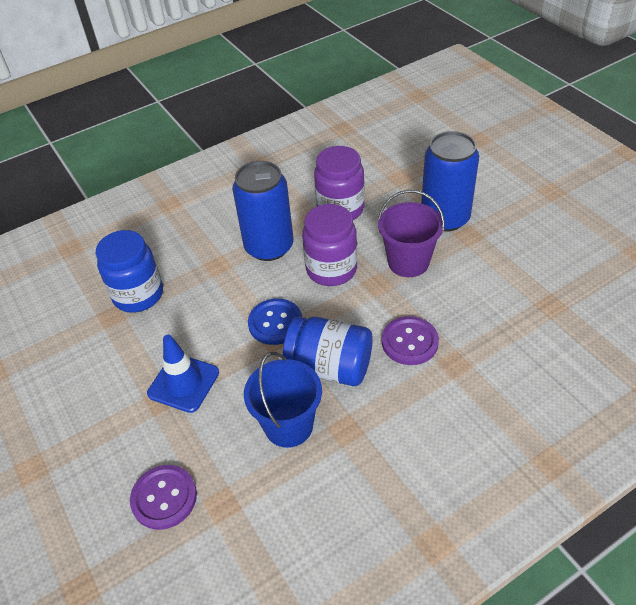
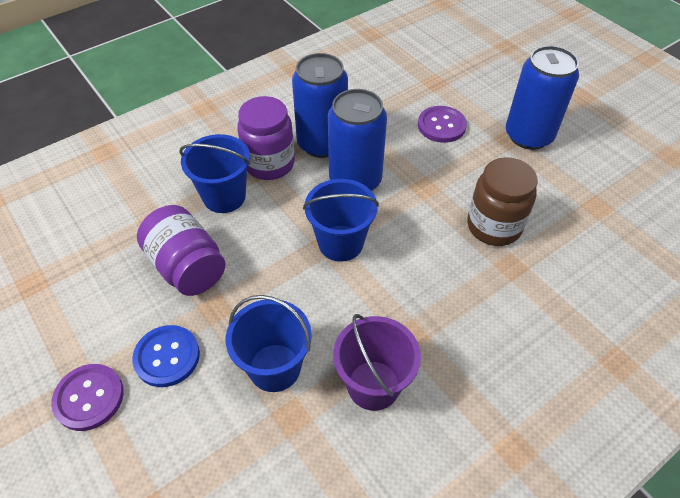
blue bucket: 1 -> 3
blue can: 2 -> 3
blue jar: 2 -> 0
blue traffic cone: 1 -> 0
brown jar: 0 -> 1

